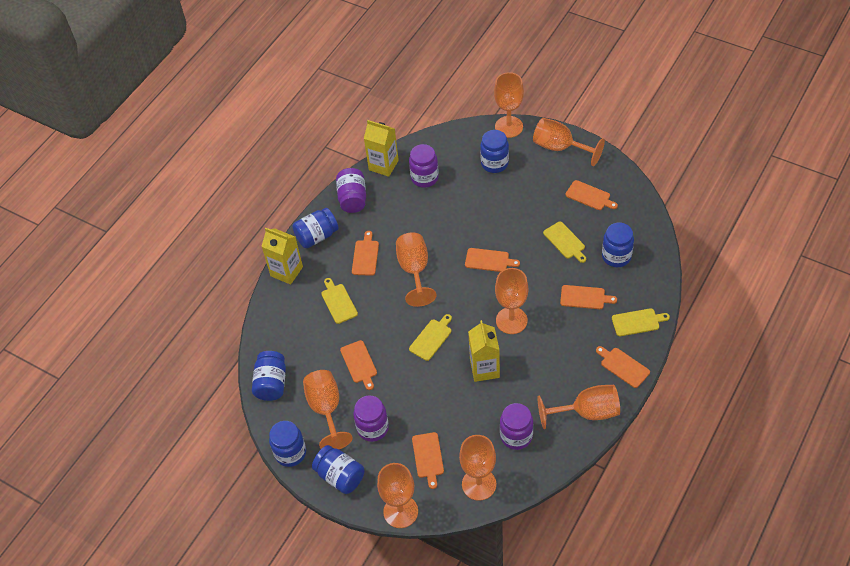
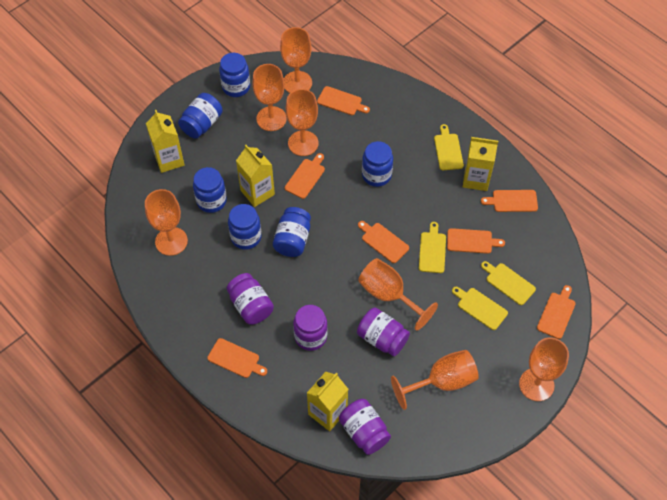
orange goblet: 8 -> 7
yellow carton: 3 -> 4

